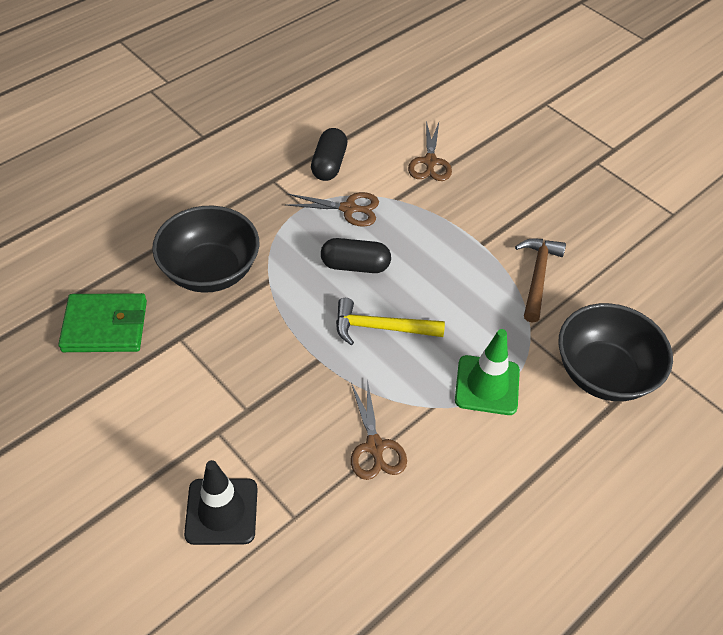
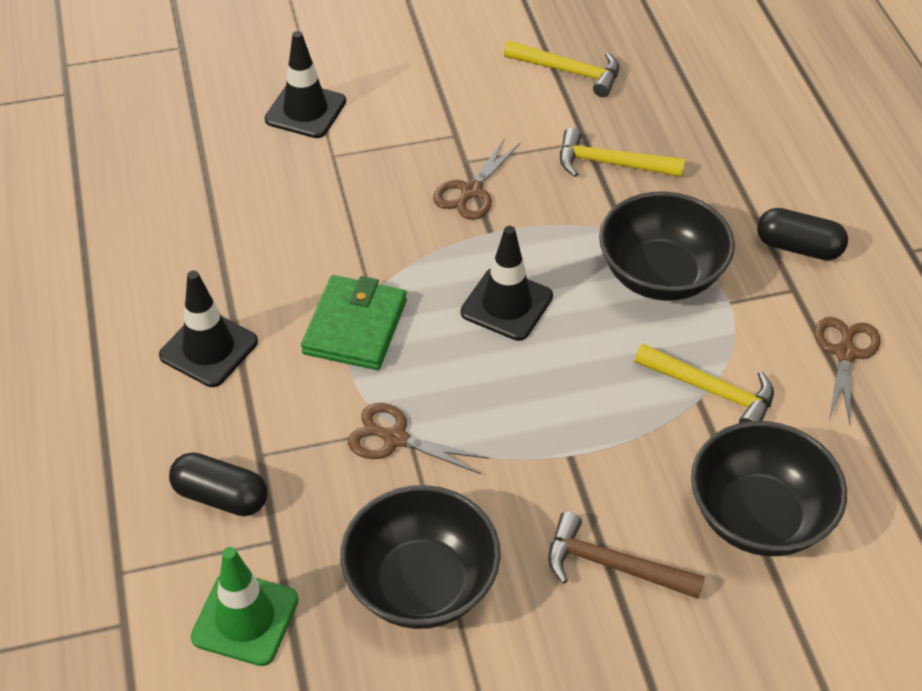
black bowl: 2 -> 3
black traffic cone: 1 -> 3
yellow hammer: 1 -> 3

